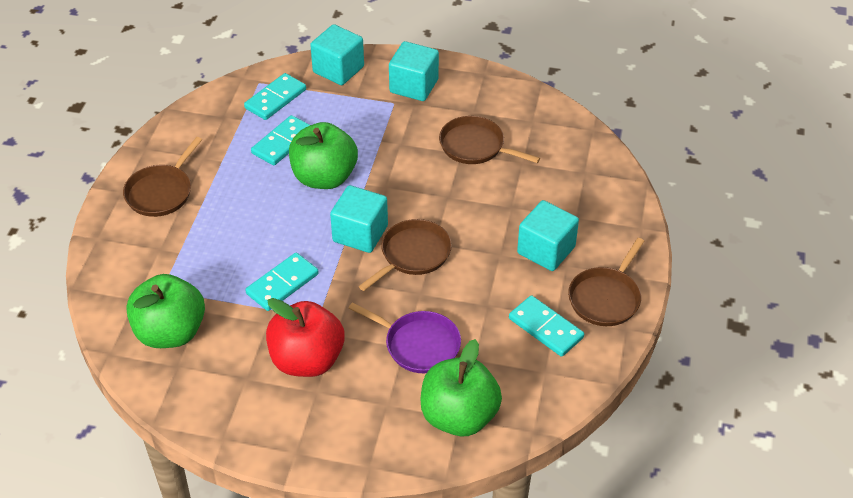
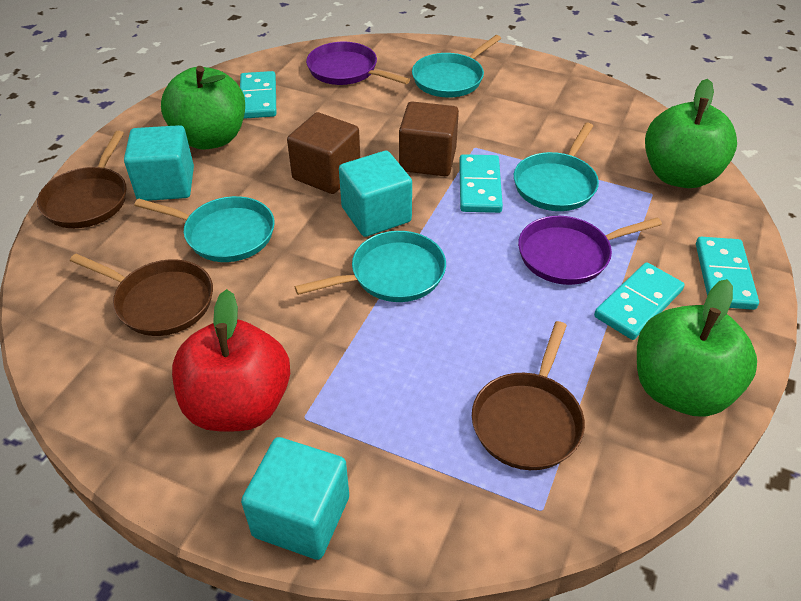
brown cube: 0 -> 2
brown pan: 4 -> 3
purple pan: 1 -> 2
turquoise cube: 4 -> 3
turquoise pan: 0 -> 4

